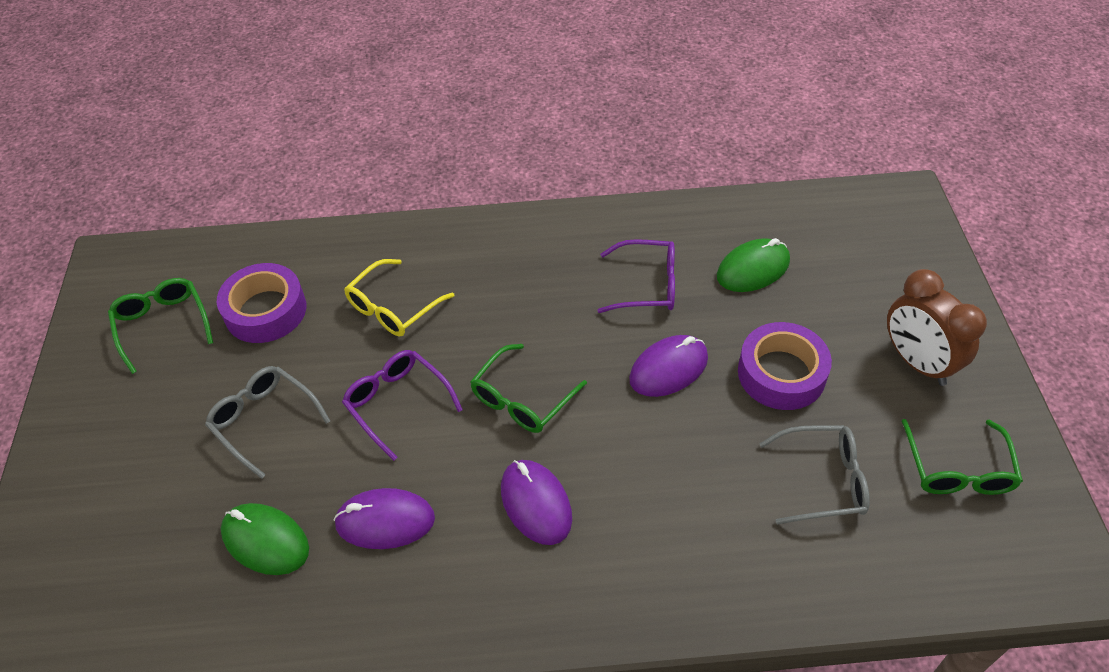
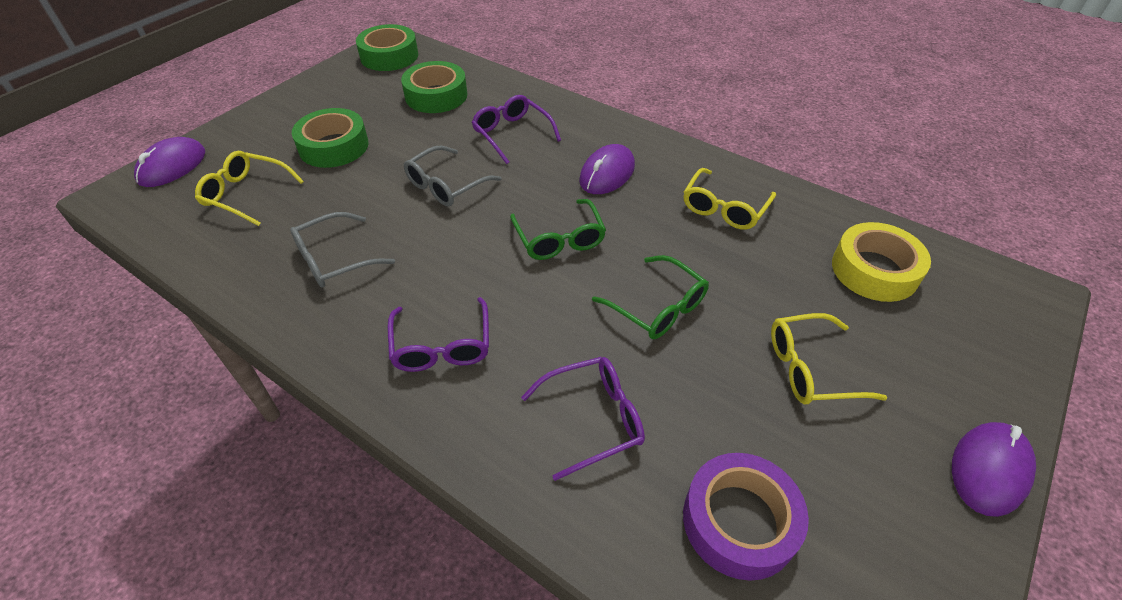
brown clock: 1 -> 0
green glasses: 3 -> 2
green mouse: 2 -> 0
green tape: 0 -> 3
purple glasses: 2 -> 3
purple tape: 2 -> 1
yellow glasses: 1 -> 3
yellow tape: 0 -> 1

